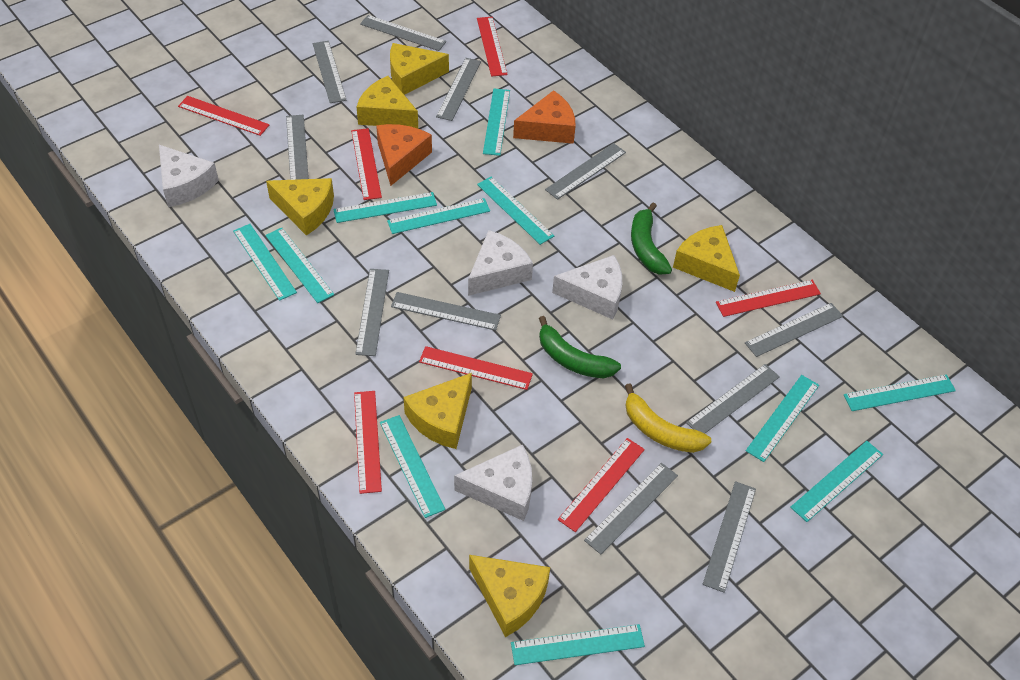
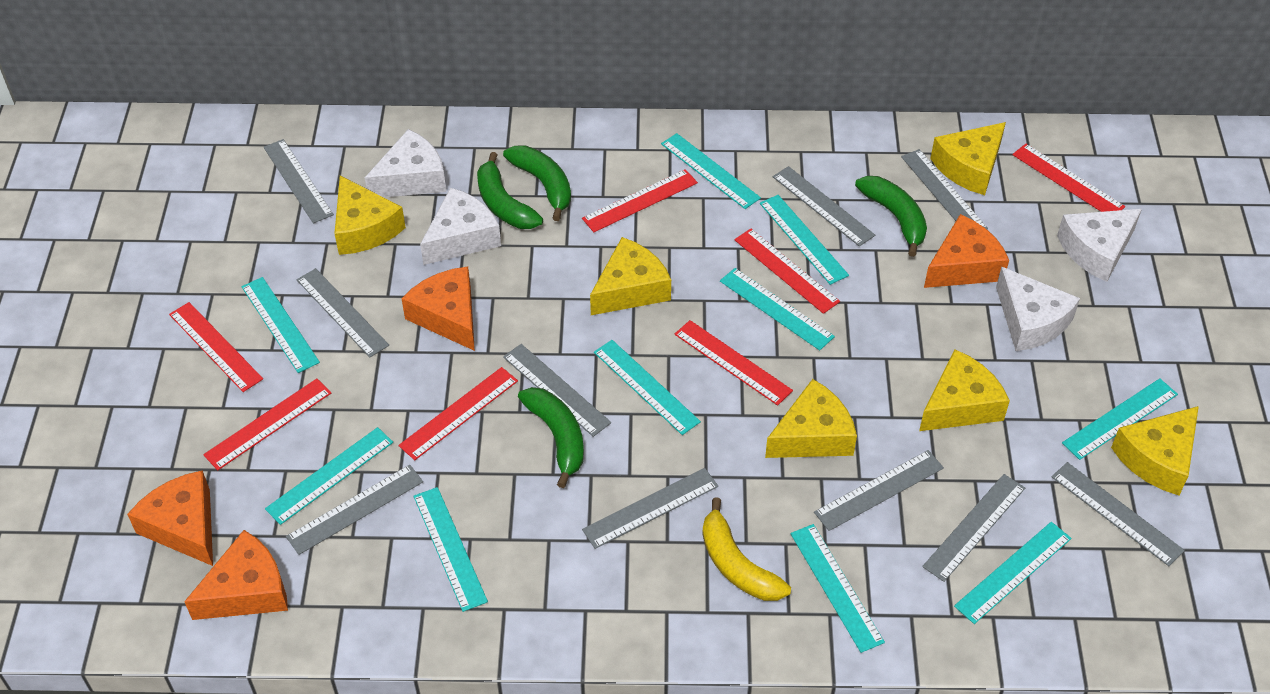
green banana: 2 -> 4
grey ruler: 11 -> 10
orange cheese: 2 -> 4
turquoise ruler: 11 -> 10

